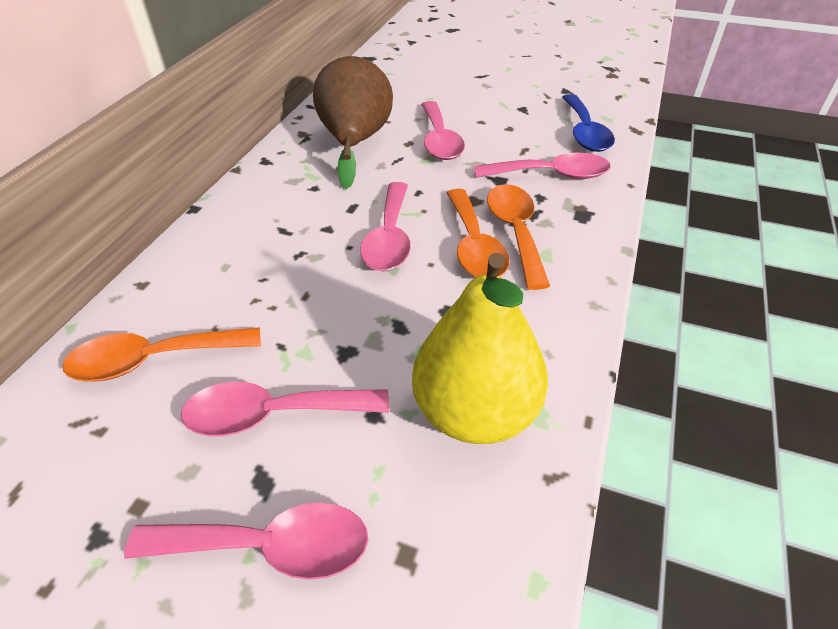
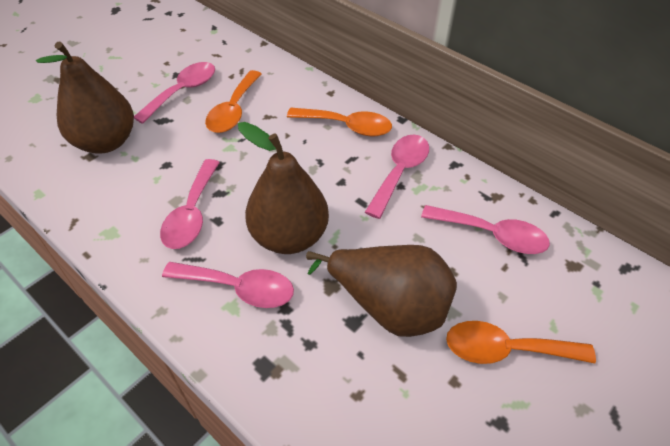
blue spoon: 1 -> 0
brown pear: 1 -> 3
yellow pear: 1 -> 0

